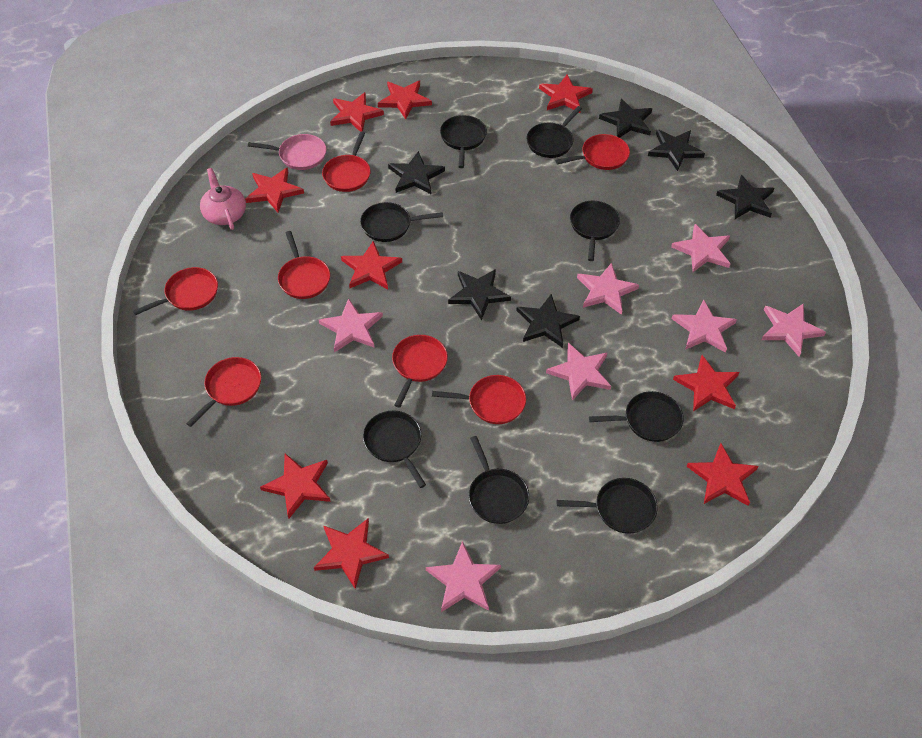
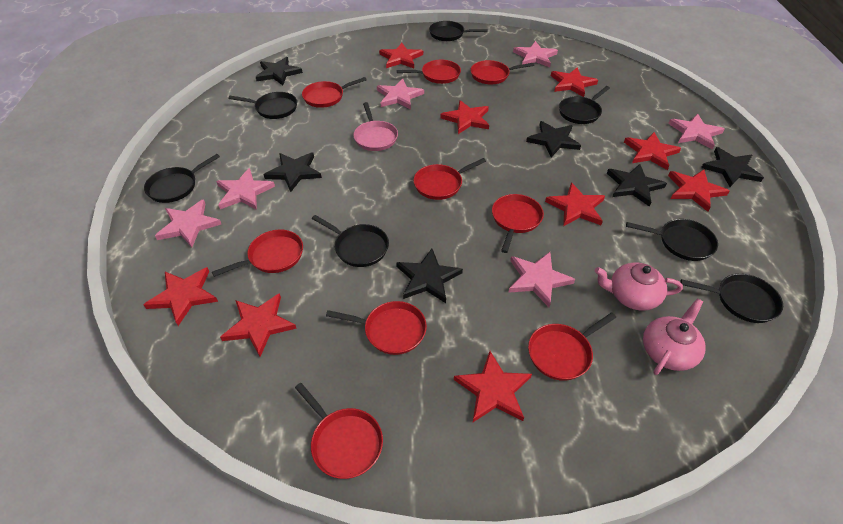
black pan: 8 -> 7
pink star: 7 -> 6
pink teapot: 1 -> 2
red pan: 7 -> 9

